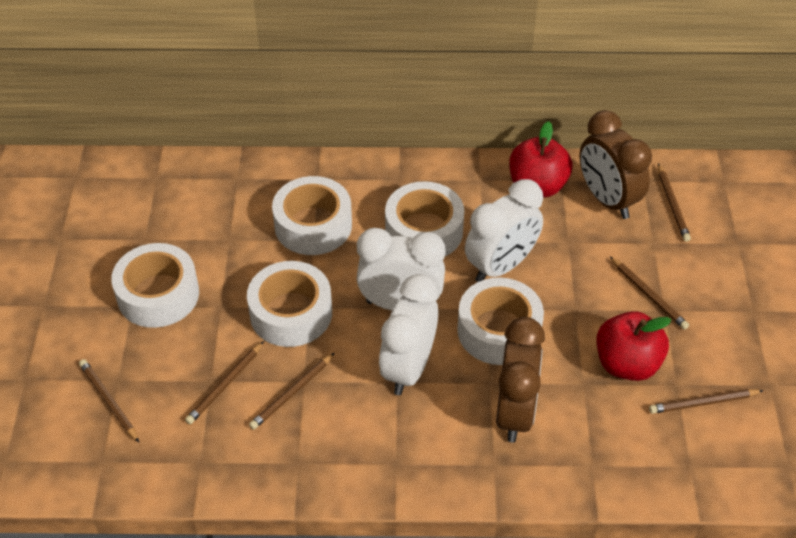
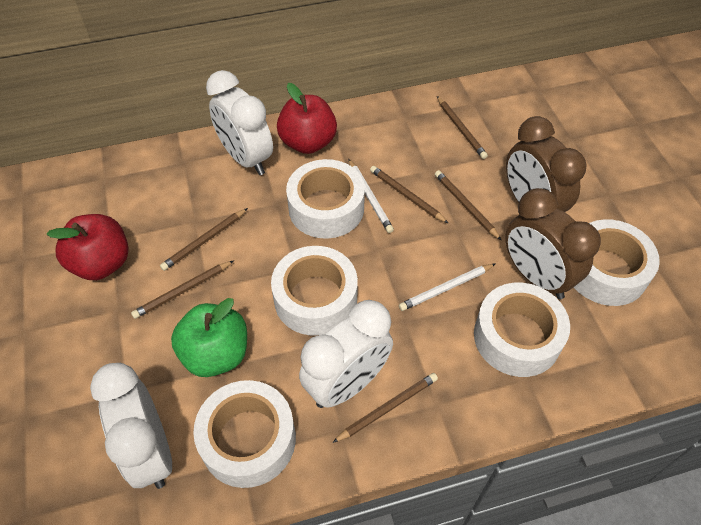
green apple: 0 -> 1
white pencil: 0 -> 2

